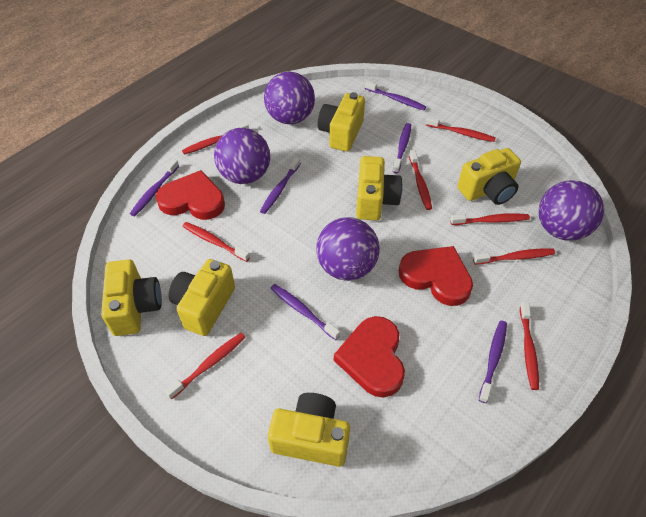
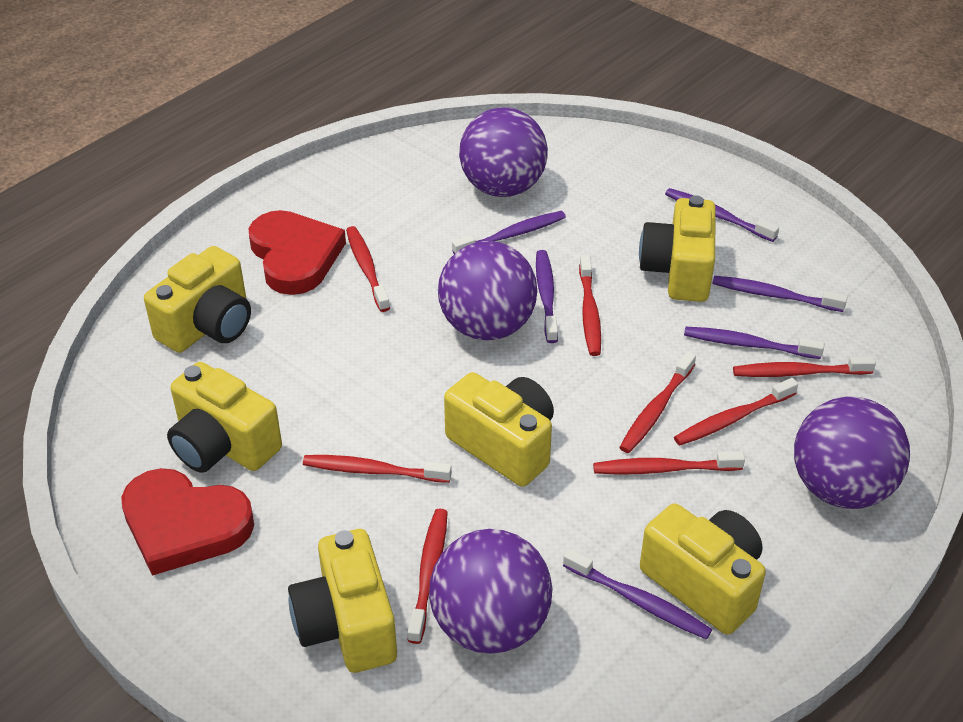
red heart: 3 -> 2

